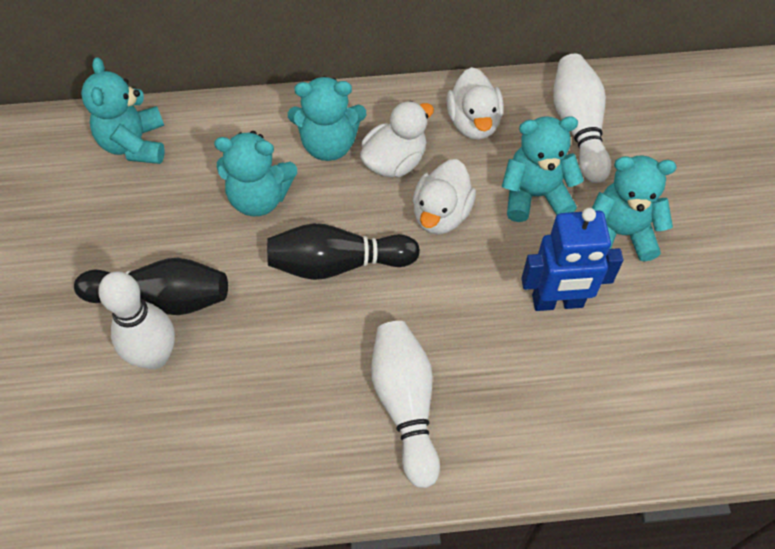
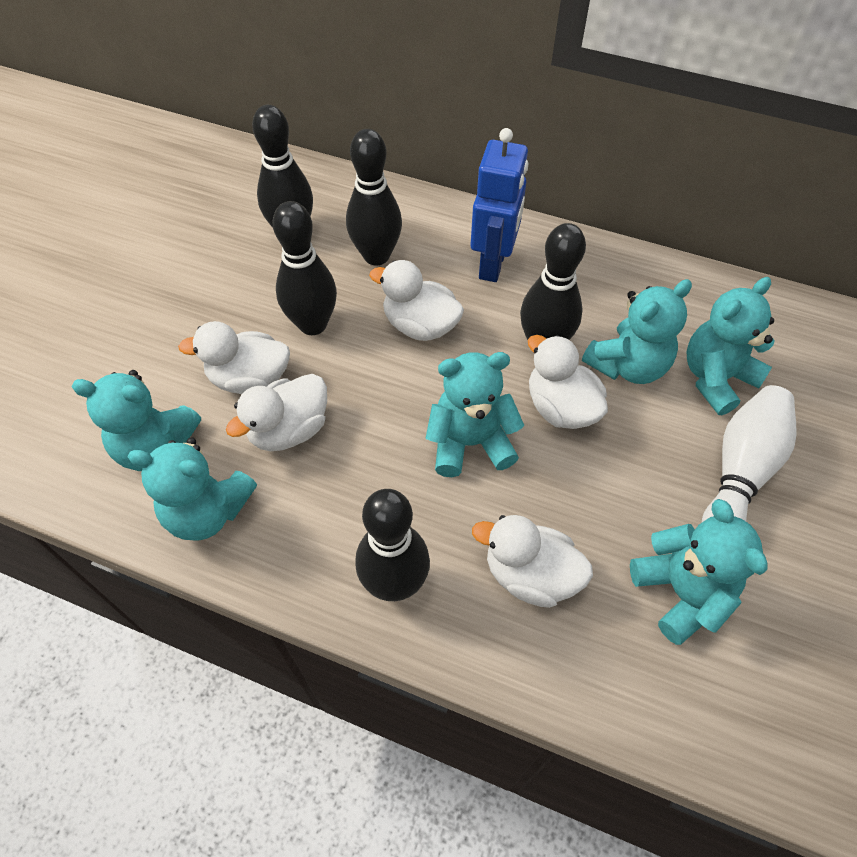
black bowling pin: 2 -> 5
turquoise teddy bear: 5 -> 6
white bowling pin: 3 -> 1
white duck: 3 -> 5

